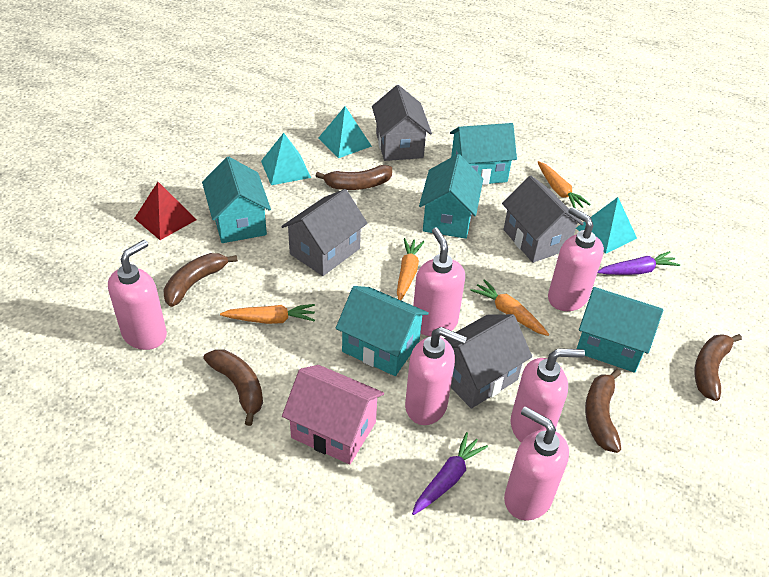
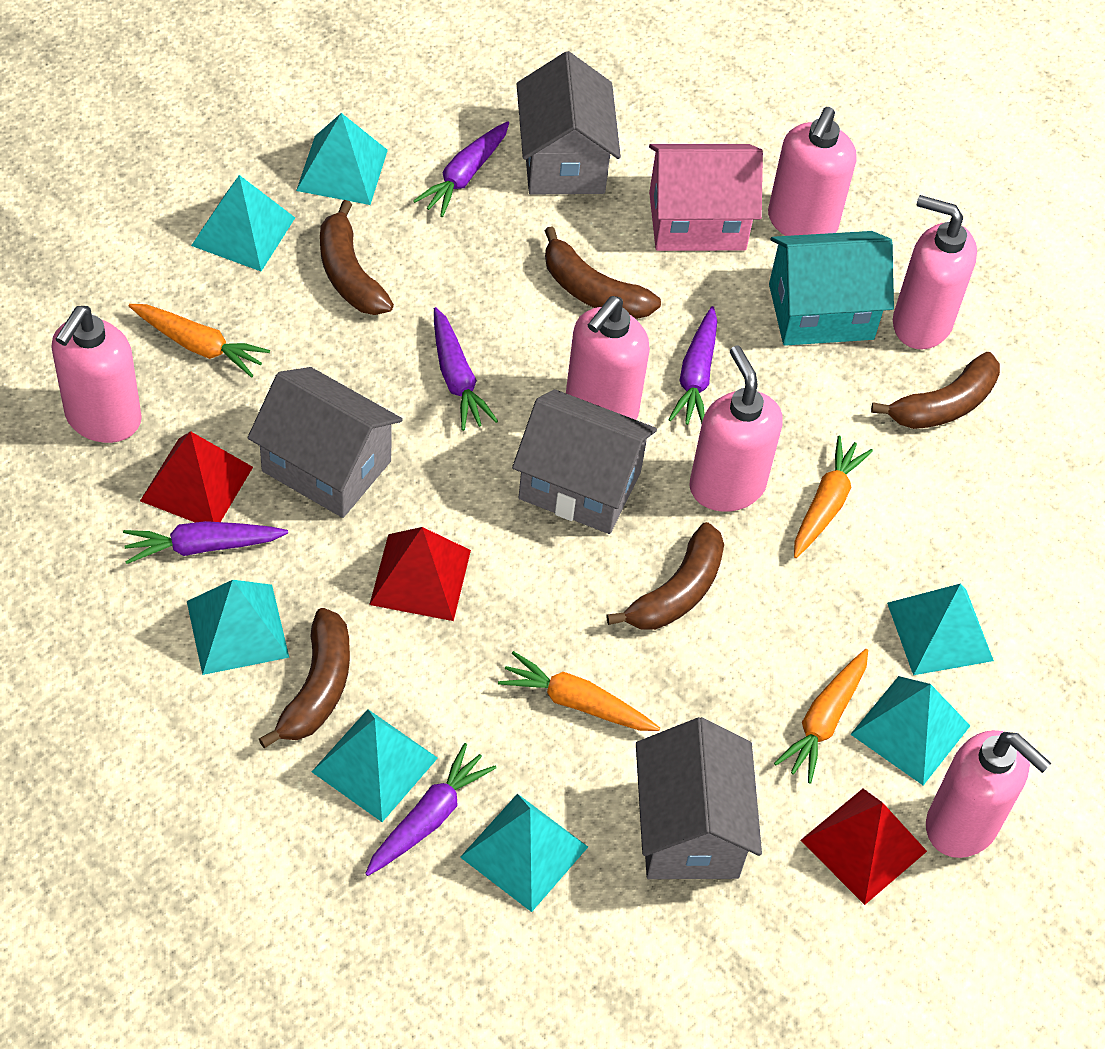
purple carrot: 2 -> 5
red pyramid: 1 -> 3
turquoise house: 5 -> 1
turquoise pyramid: 3 -> 7

